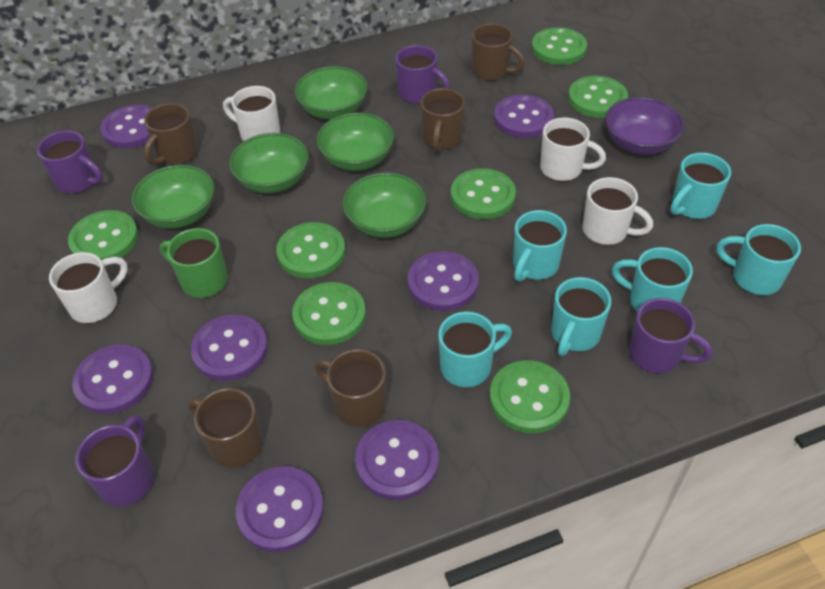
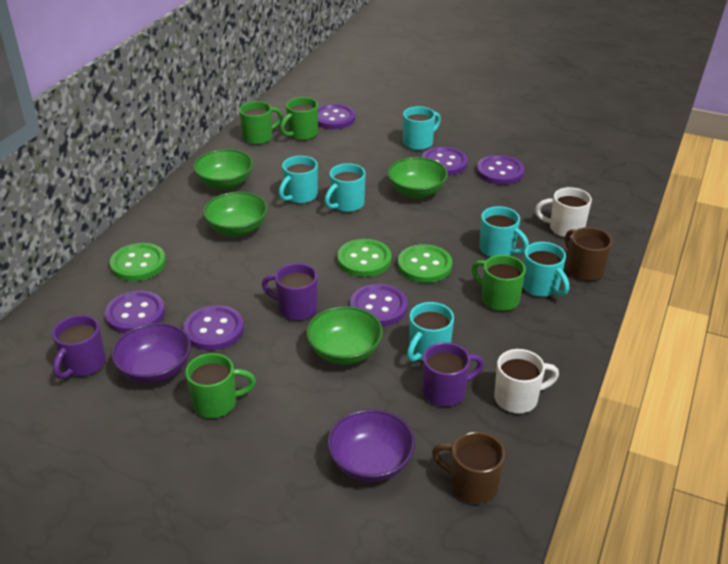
brown mug: 5 -> 2
green bowl: 5 -> 4
green button: 7 -> 3
green mug: 1 -> 4
purple bowl: 1 -> 2
purple button: 7 -> 6
purple mug: 4 -> 3
white mug: 4 -> 2

